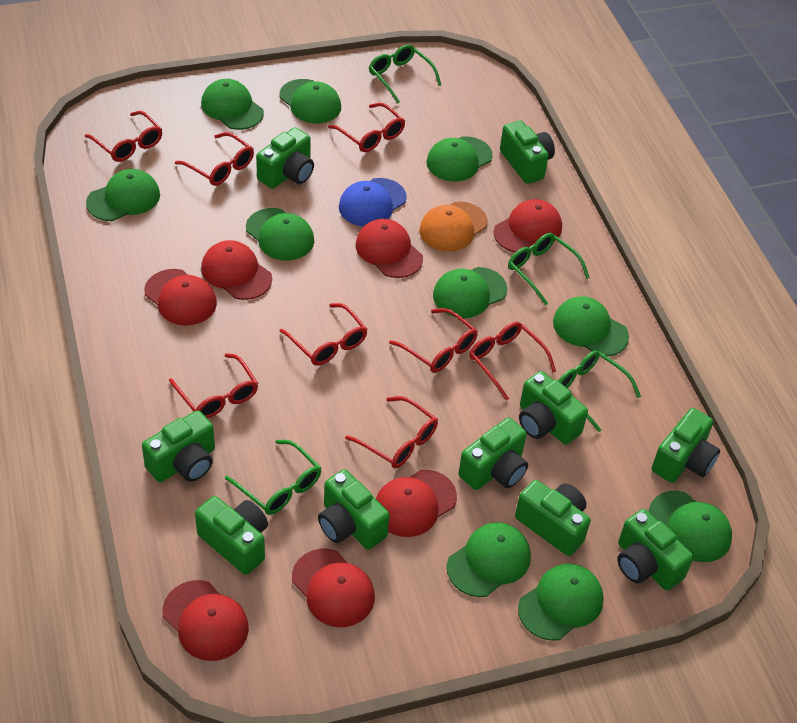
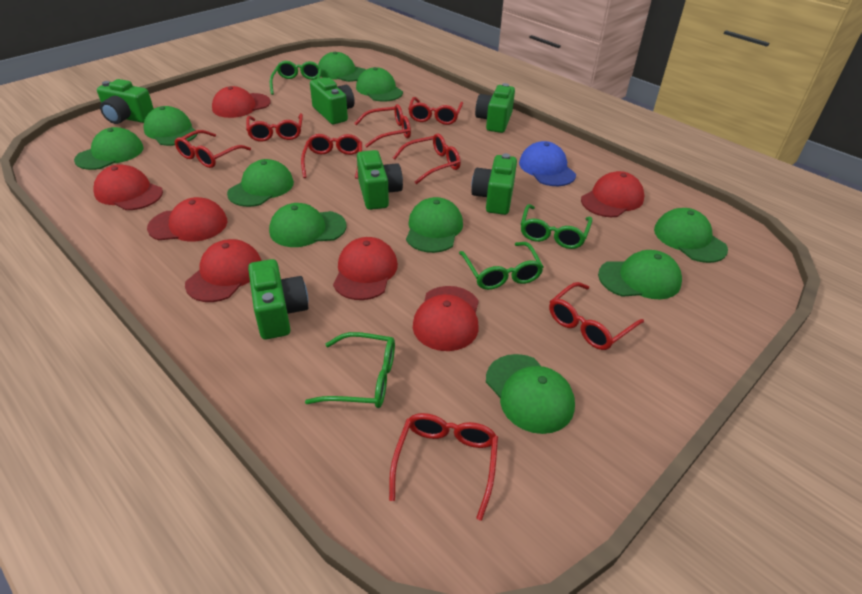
green camera: 10 -> 6
orange cap: 1 -> 0

